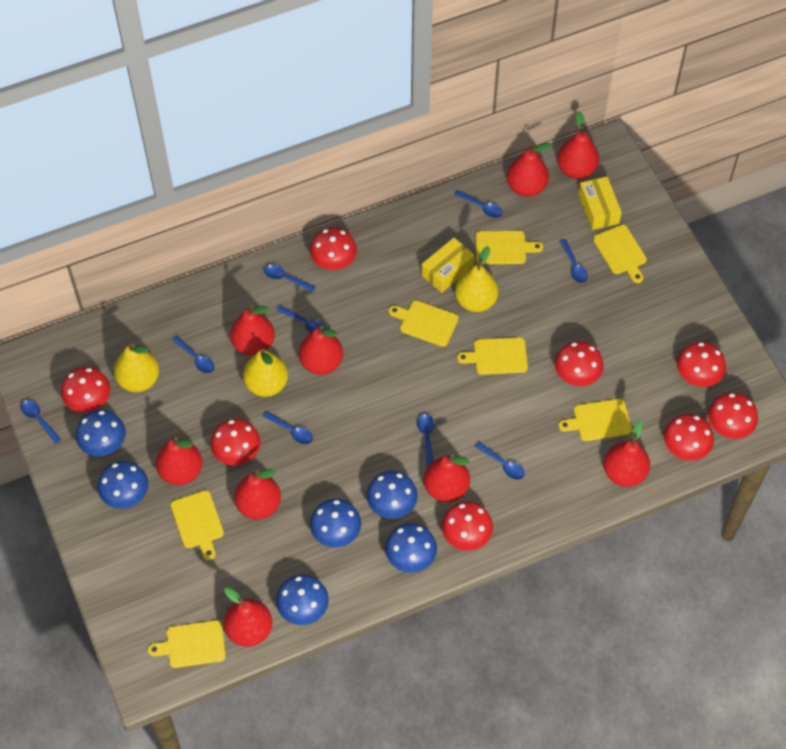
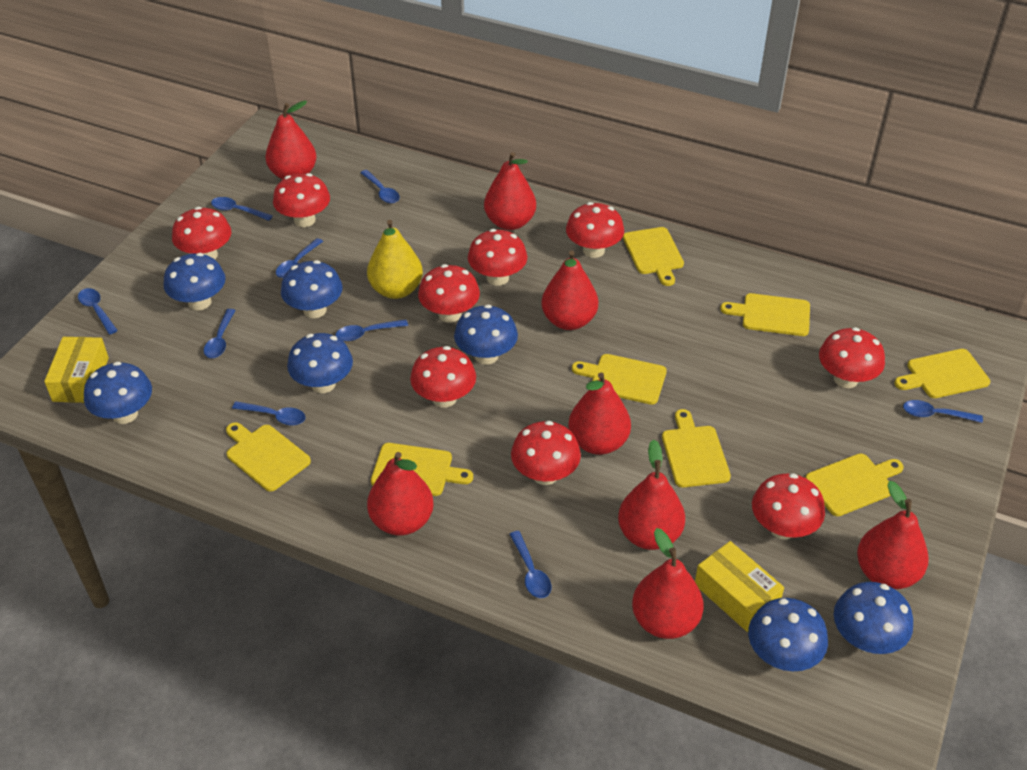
blue mushroom: 6 -> 7
red mushroom: 8 -> 9
red pear: 9 -> 8
yellow cutting board: 7 -> 8
yellow pear: 3 -> 1

